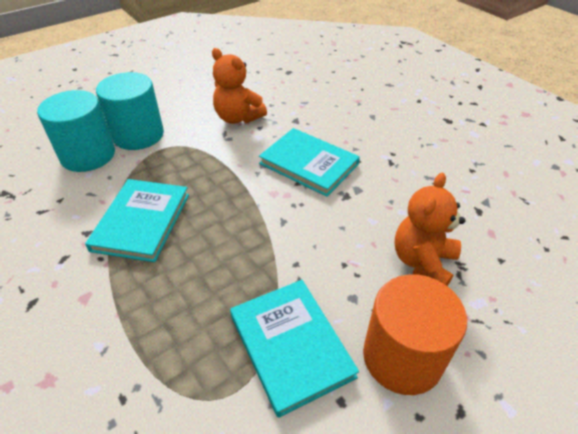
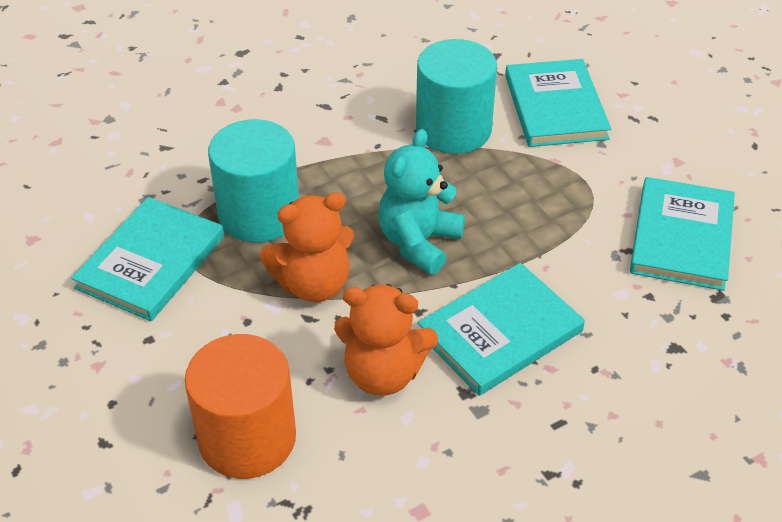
turquoise book: 3 -> 4
turquoise teddy bear: 0 -> 1

